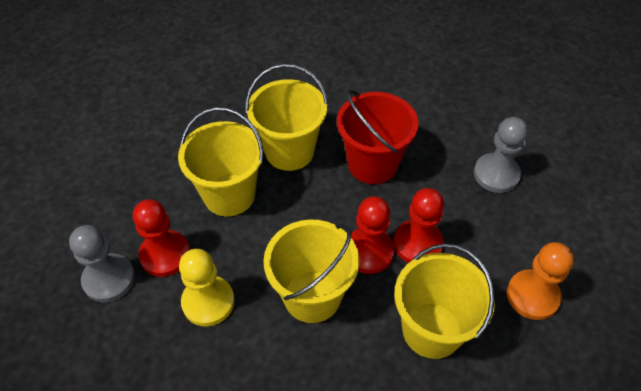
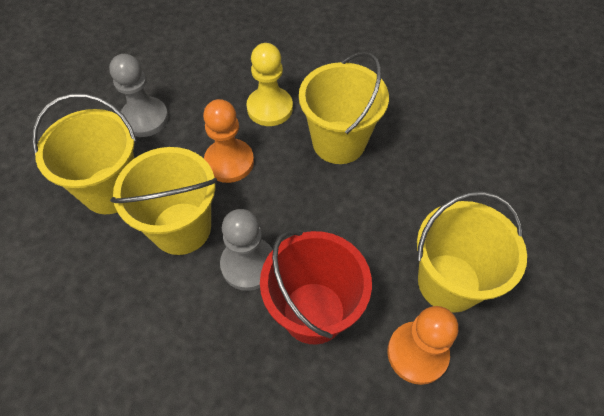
orange pawn: 1 -> 2
red pawn: 3 -> 0

